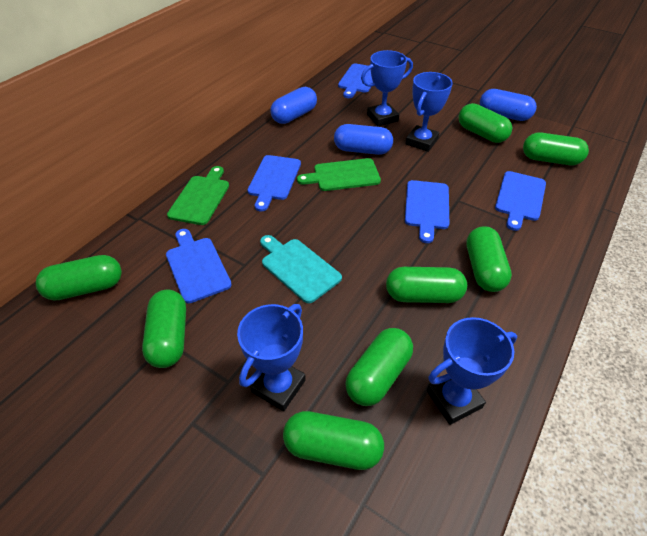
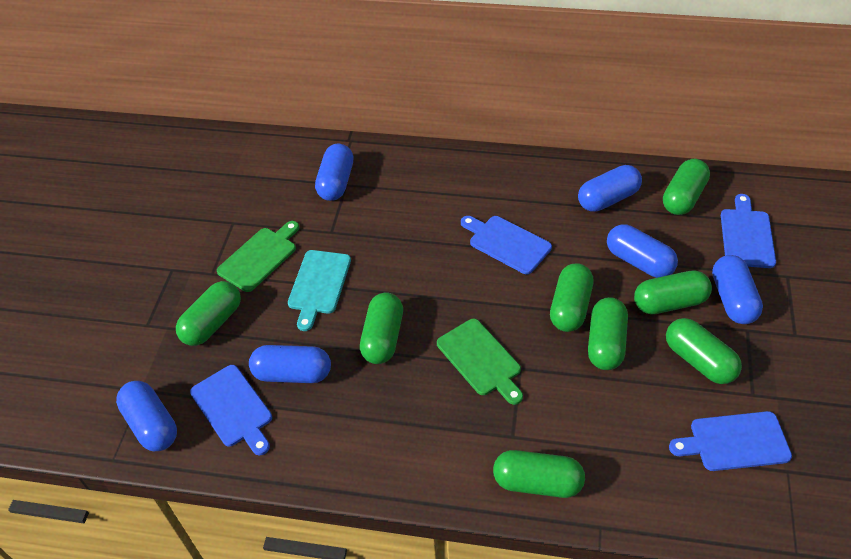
blue capsule: 3 -> 6
blue cutting board: 5 -> 4
blue trophy: 4 -> 0

